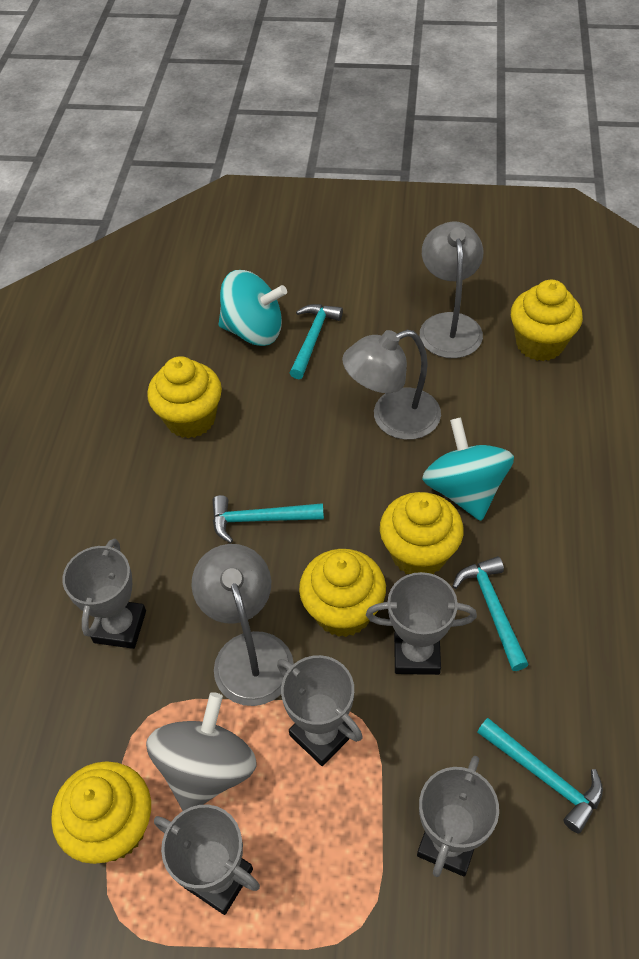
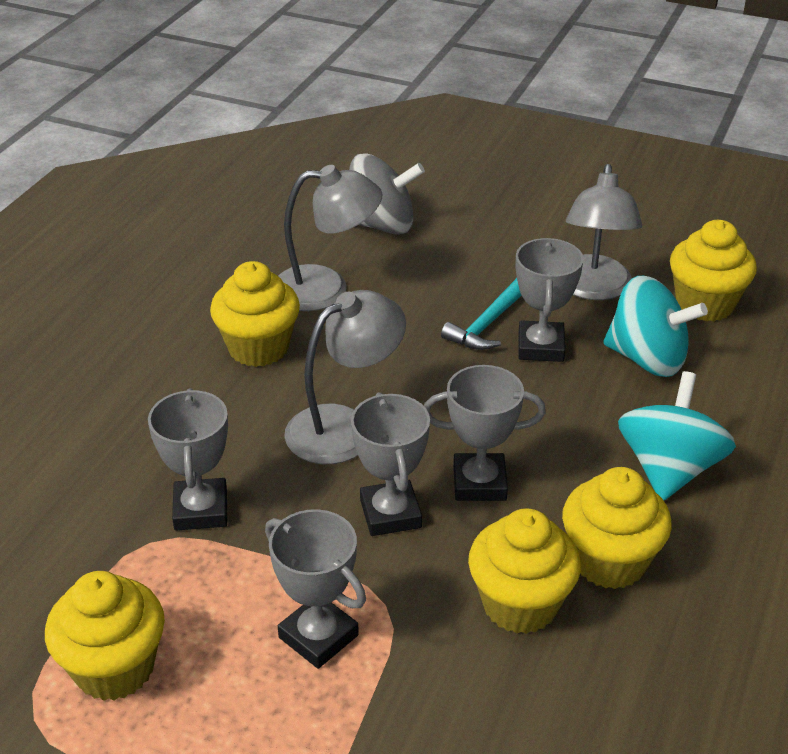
turquoise hammer: 4 -> 1

